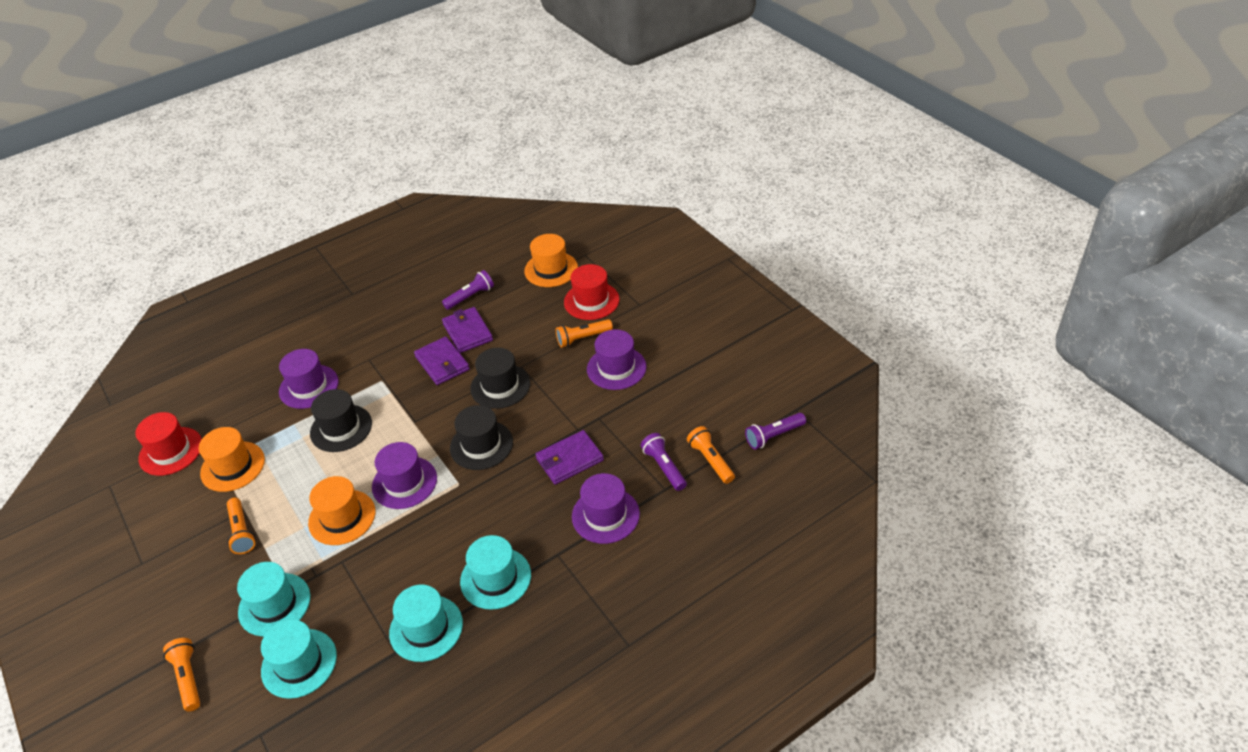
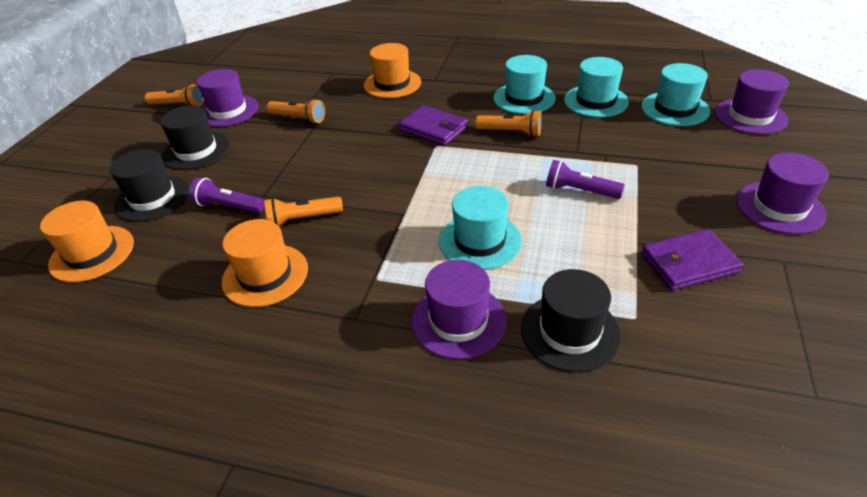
purple flashlight: 3 -> 2
purple wallet: 3 -> 2
red hat: 2 -> 0

